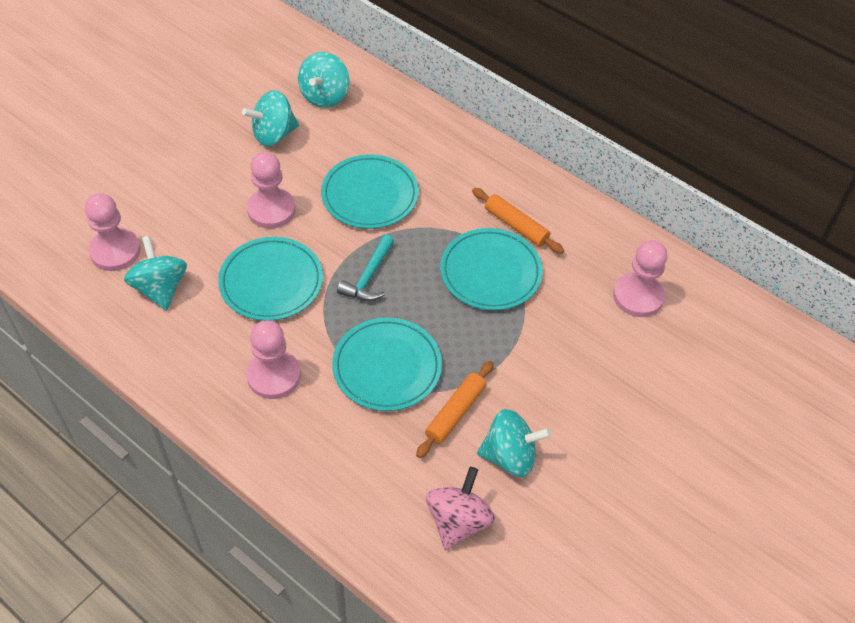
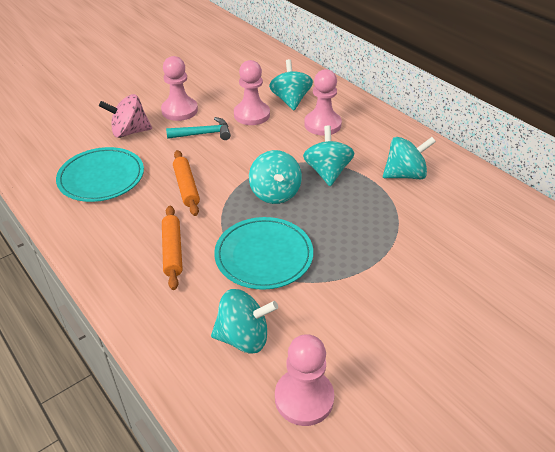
turquoise plate: 4 -> 2
turquoise spinning top: 4 -> 5

